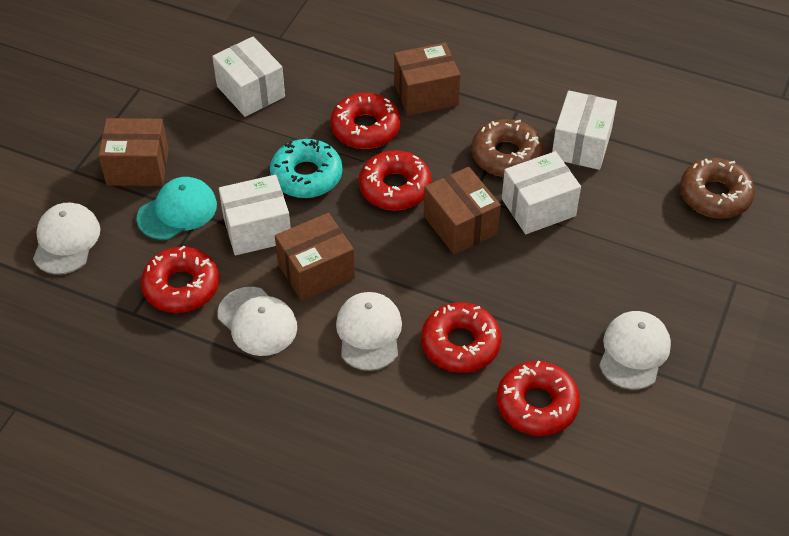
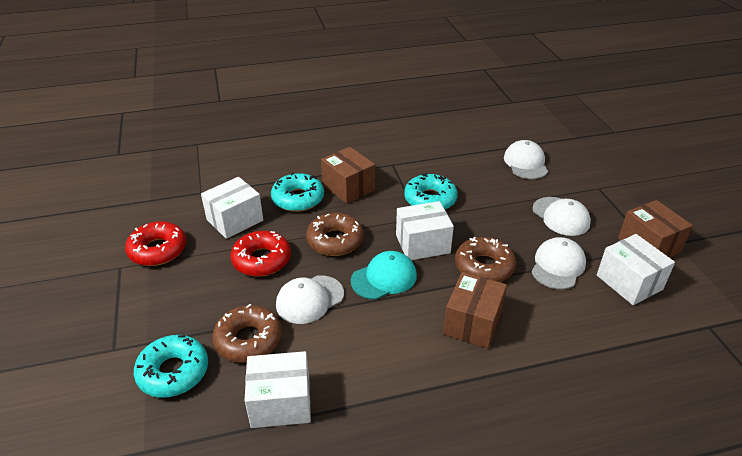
brown box: 4 -> 3
brown donut: 2 -> 3
red donut: 5 -> 2
turquoise donut: 1 -> 3

